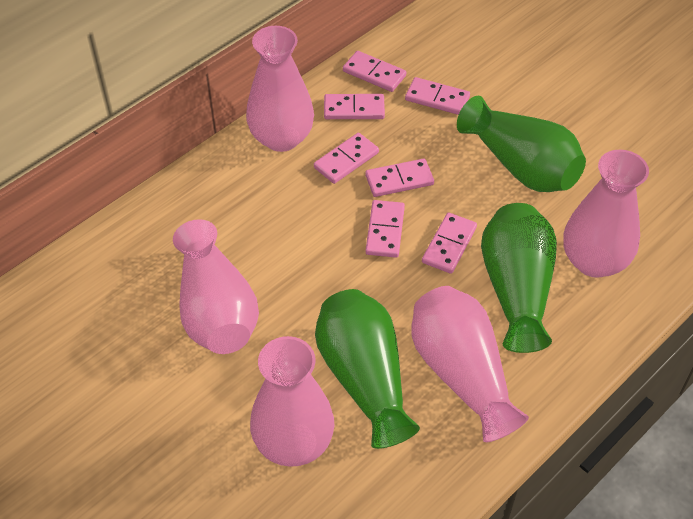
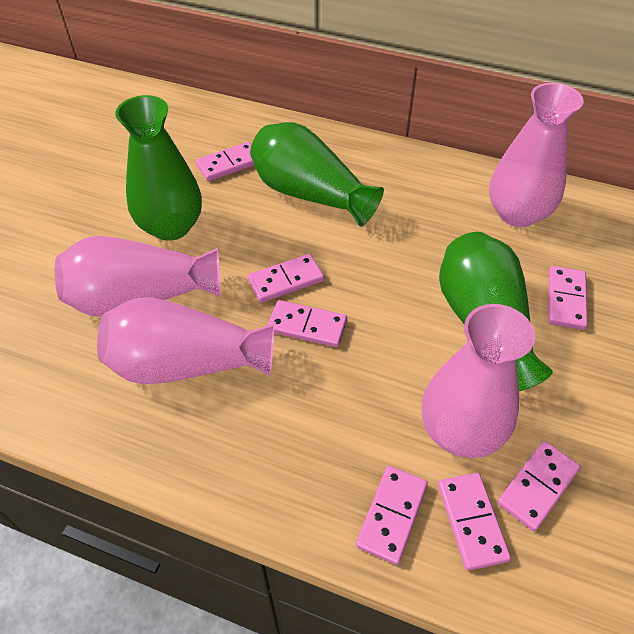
pink vase: 5 -> 4

